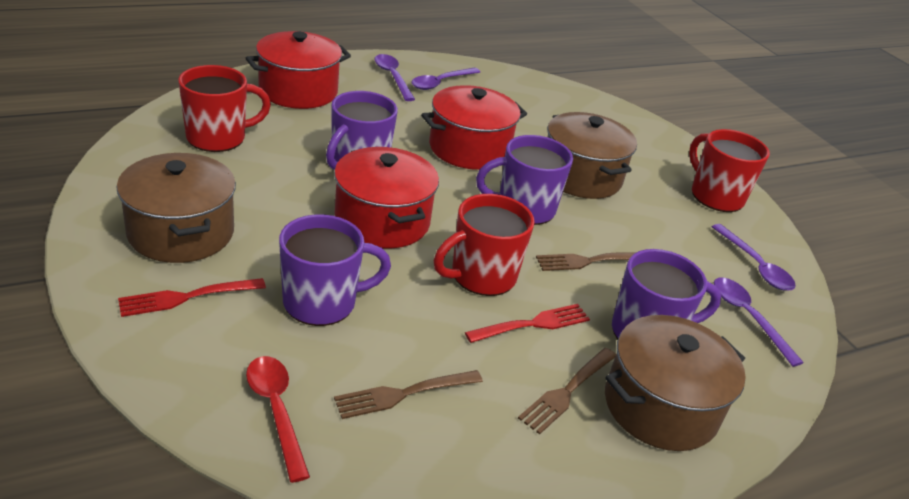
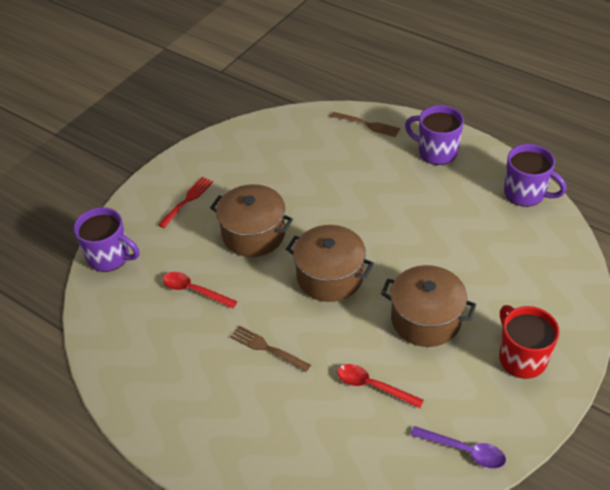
brown fork: 3 -> 2
purple mug: 4 -> 3
purple spoon: 4 -> 1
red fork: 2 -> 1
red mug: 3 -> 1
red pot: 3 -> 0
red spoon: 1 -> 2

